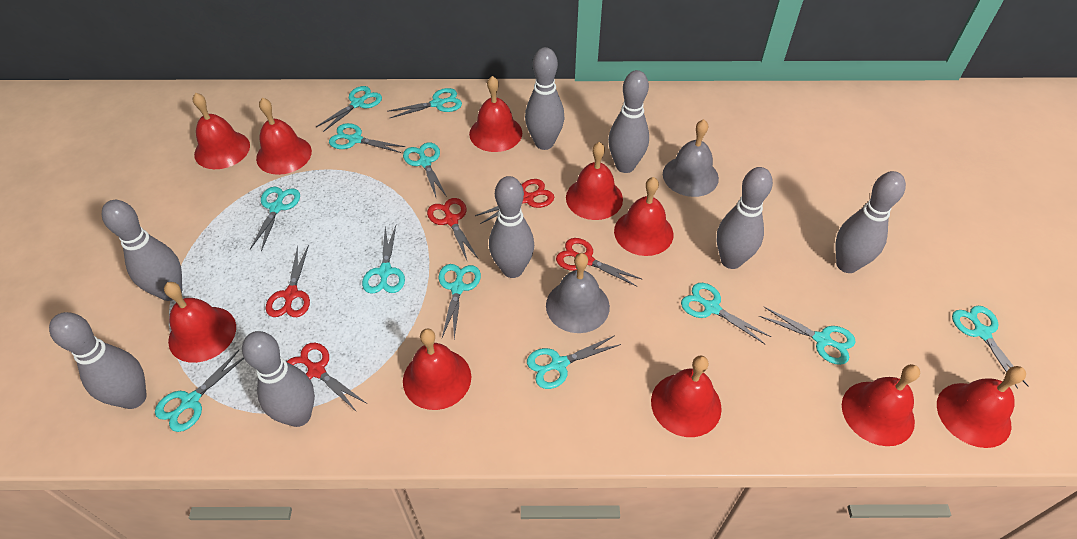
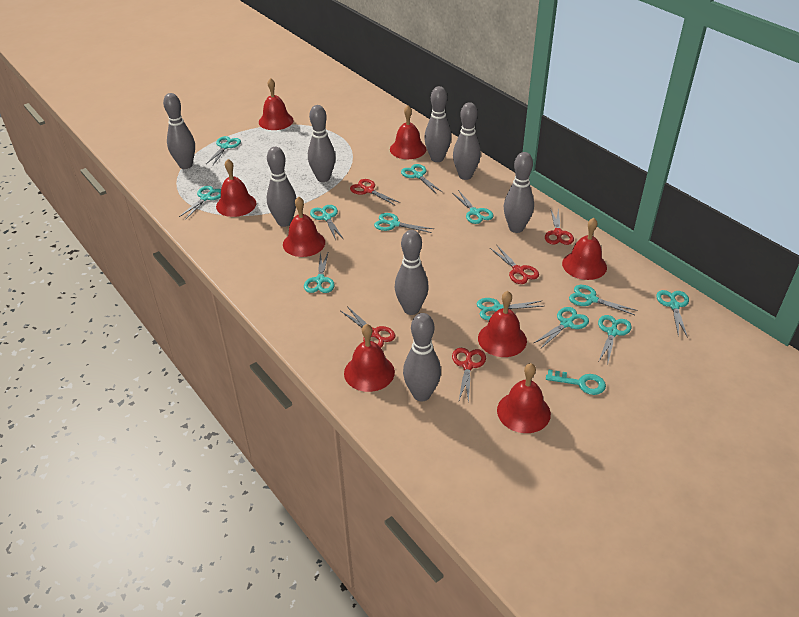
grey bell: 2 -> 0
red bell: 10 -> 8
turquoise key: 0 -> 1

